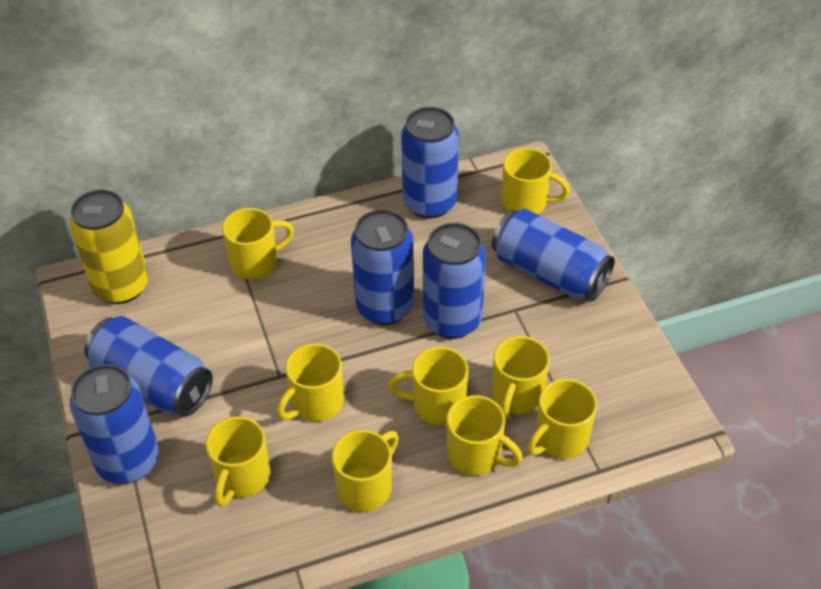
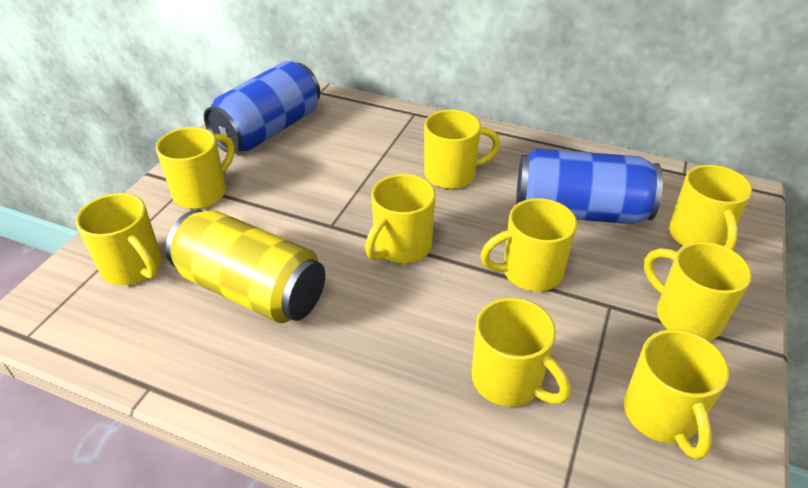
blue can: 6 -> 2

